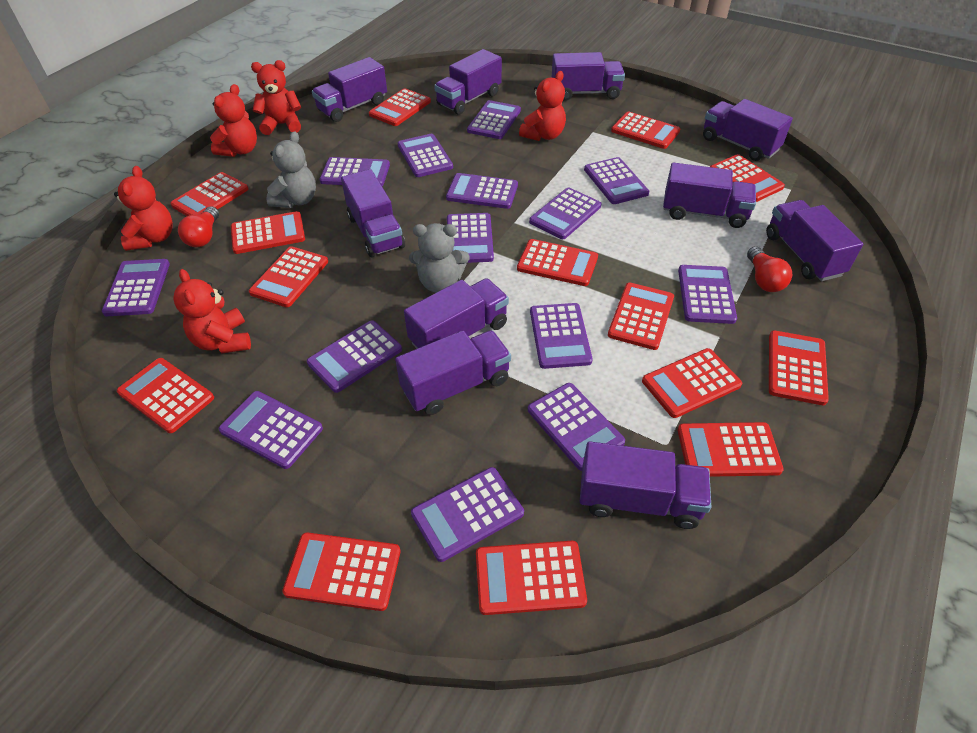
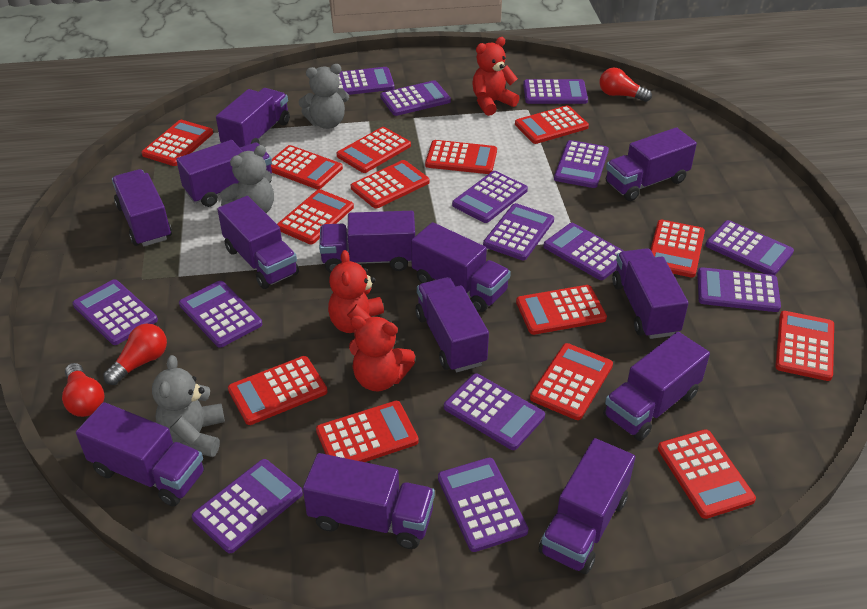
grey teddy bear: 2 -> 3
purple truck: 10 -> 13
red light bulb: 2 -> 3
red teddy bear: 5 -> 3

